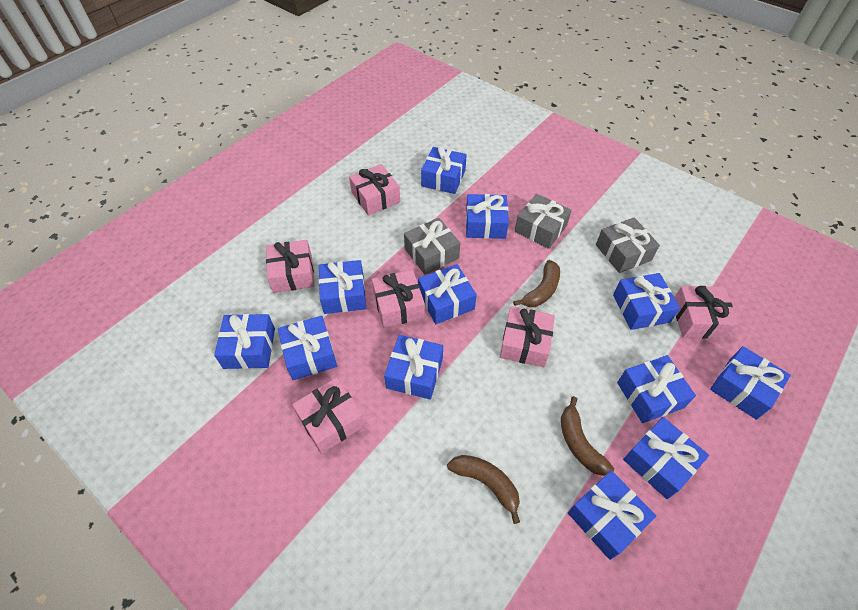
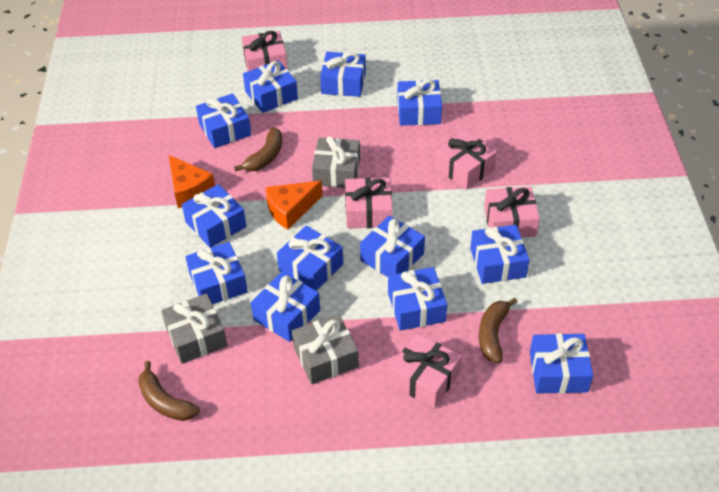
orange cheese: 0 -> 2
pink gift: 6 -> 5

